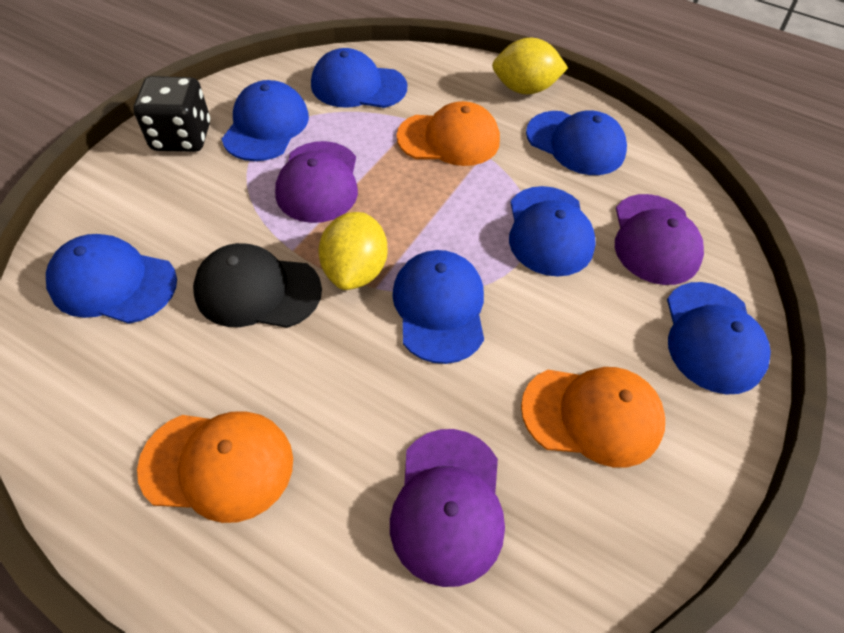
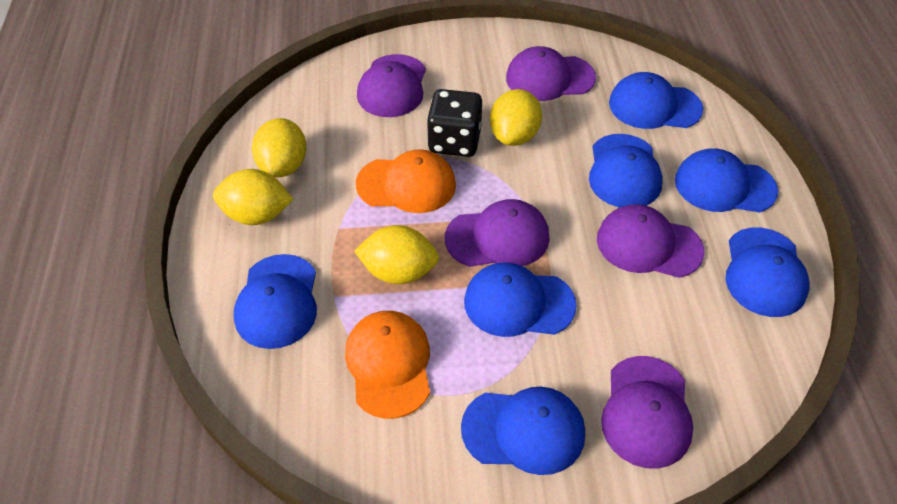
black cap: 1 -> 0
orange cap: 3 -> 2
purple cap: 3 -> 5
yellow lemon: 2 -> 4

